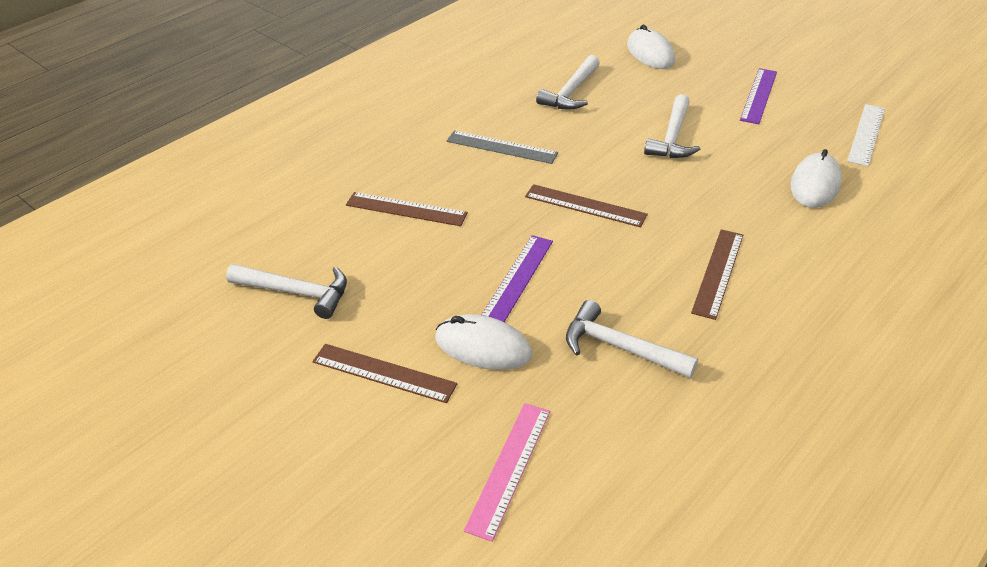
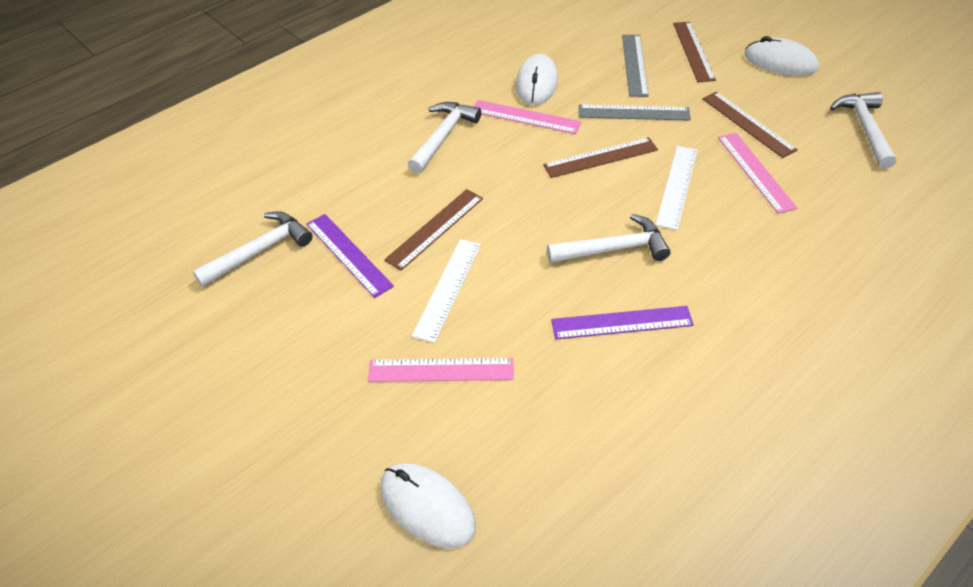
grey ruler: 1 -> 2
pink ruler: 1 -> 3
white ruler: 1 -> 2

